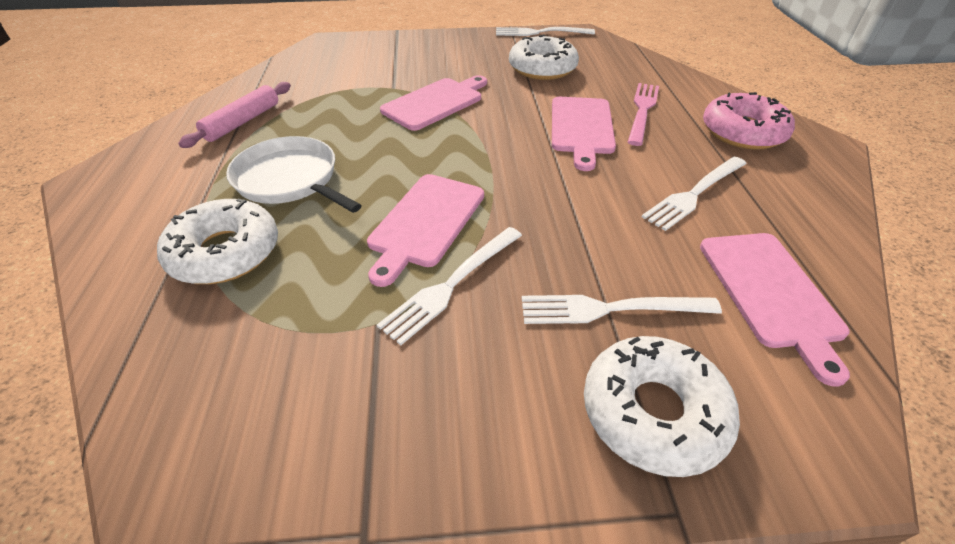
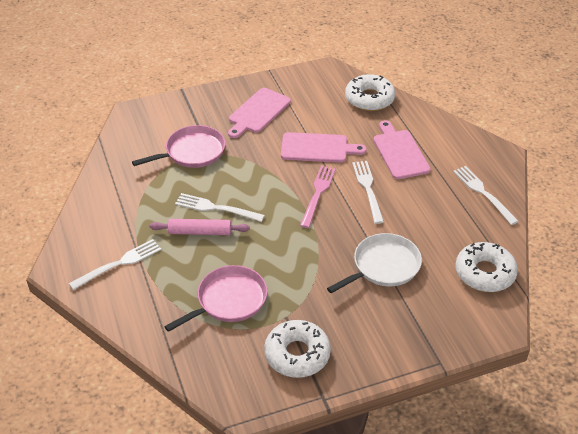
pink cutting board: 4 -> 3
pink donut: 1 -> 0
pink pan: 0 -> 2

